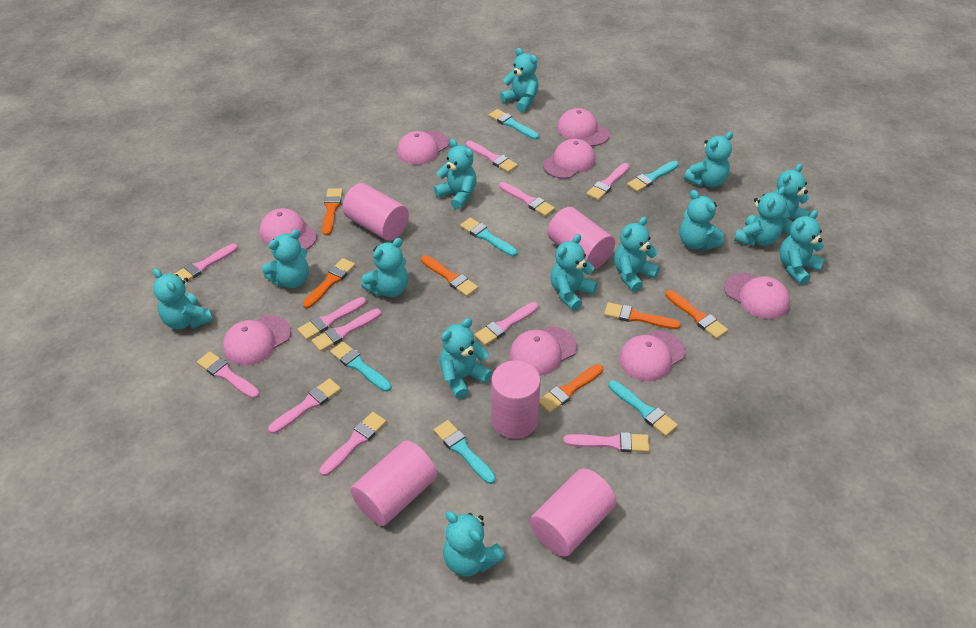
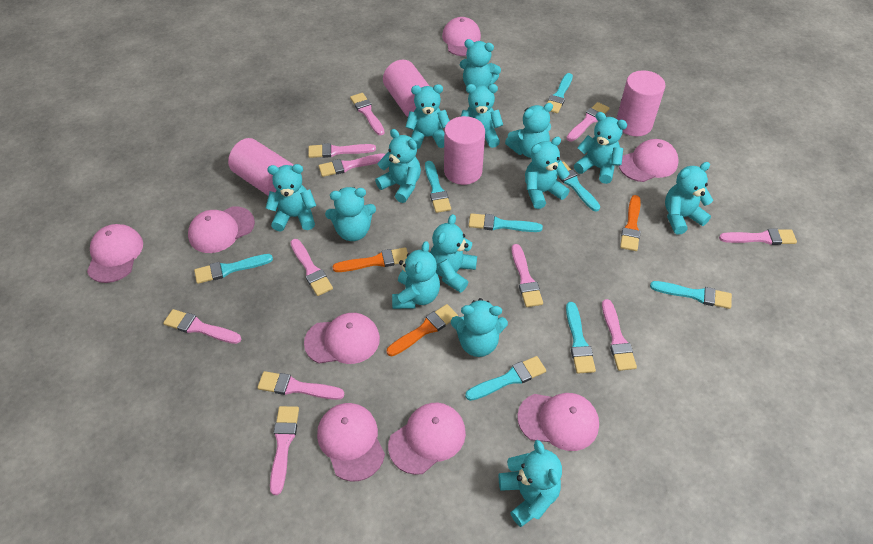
orange brush: 6 -> 3
pink cylinder: 5 -> 4
turquoise brush: 6 -> 8

